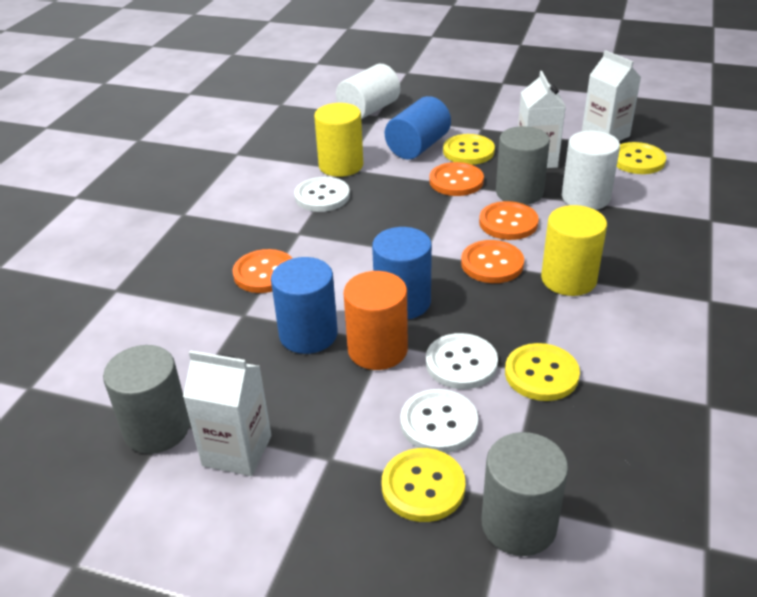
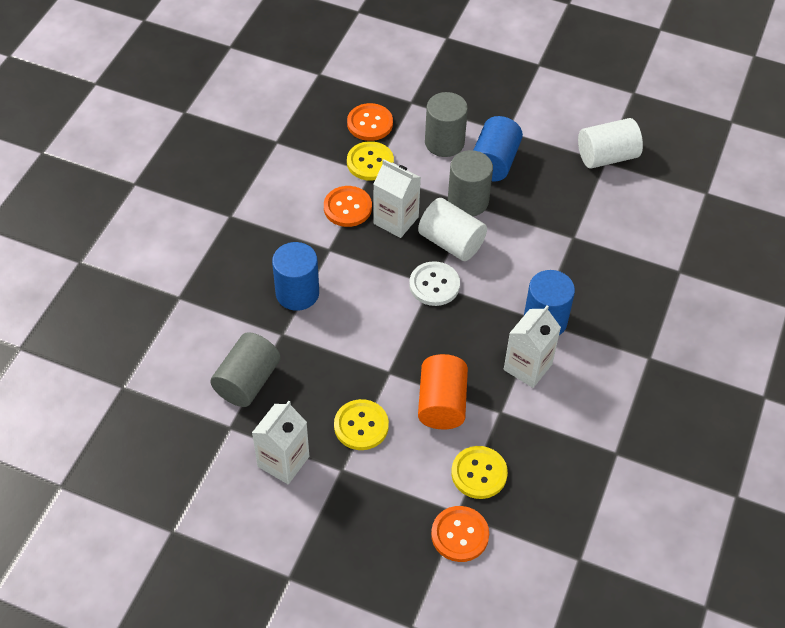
orange button: 4 -> 3
white button: 3 -> 1
yellow button: 4 -> 3
yellow cylinder: 2 -> 0

